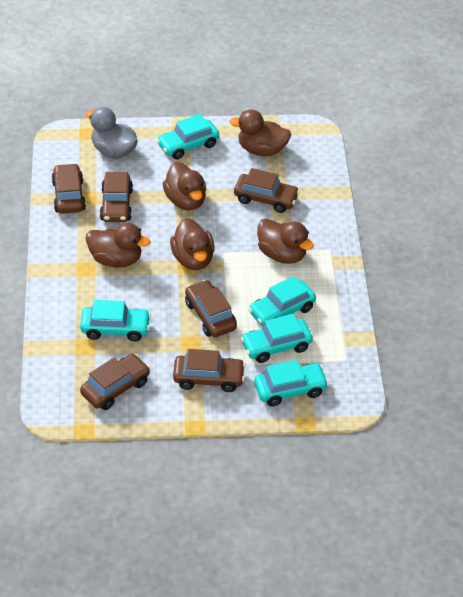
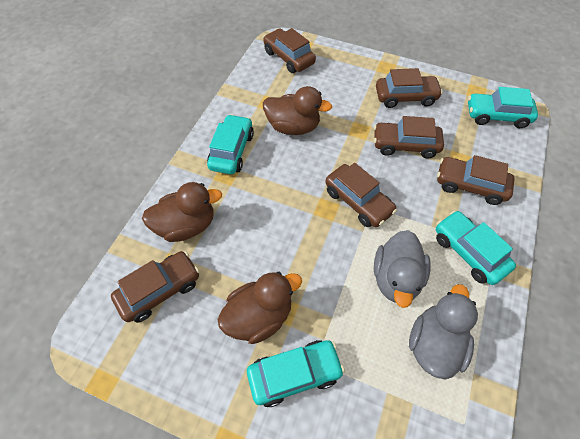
brown duck: 5 -> 3
grey duck: 1 -> 2
turquoise car: 5 -> 4

